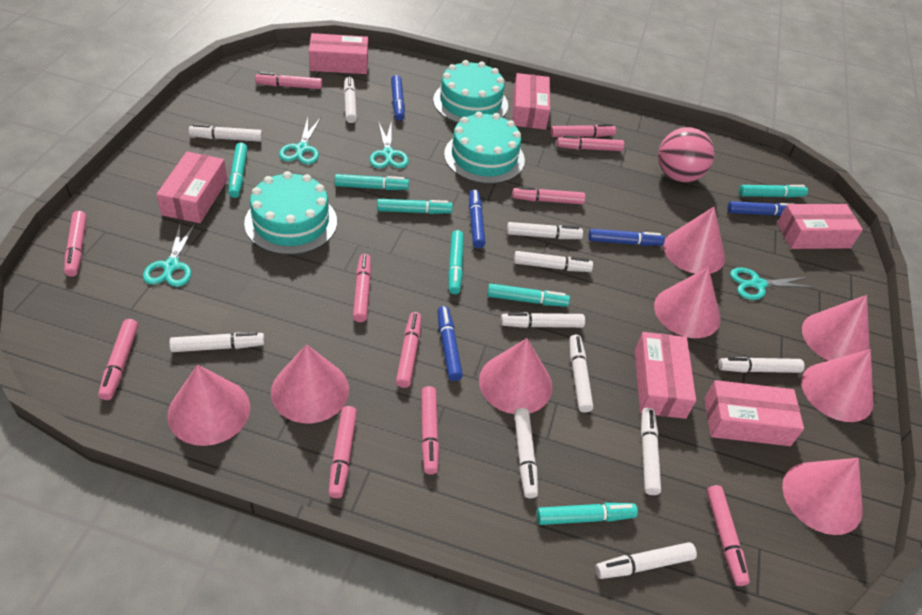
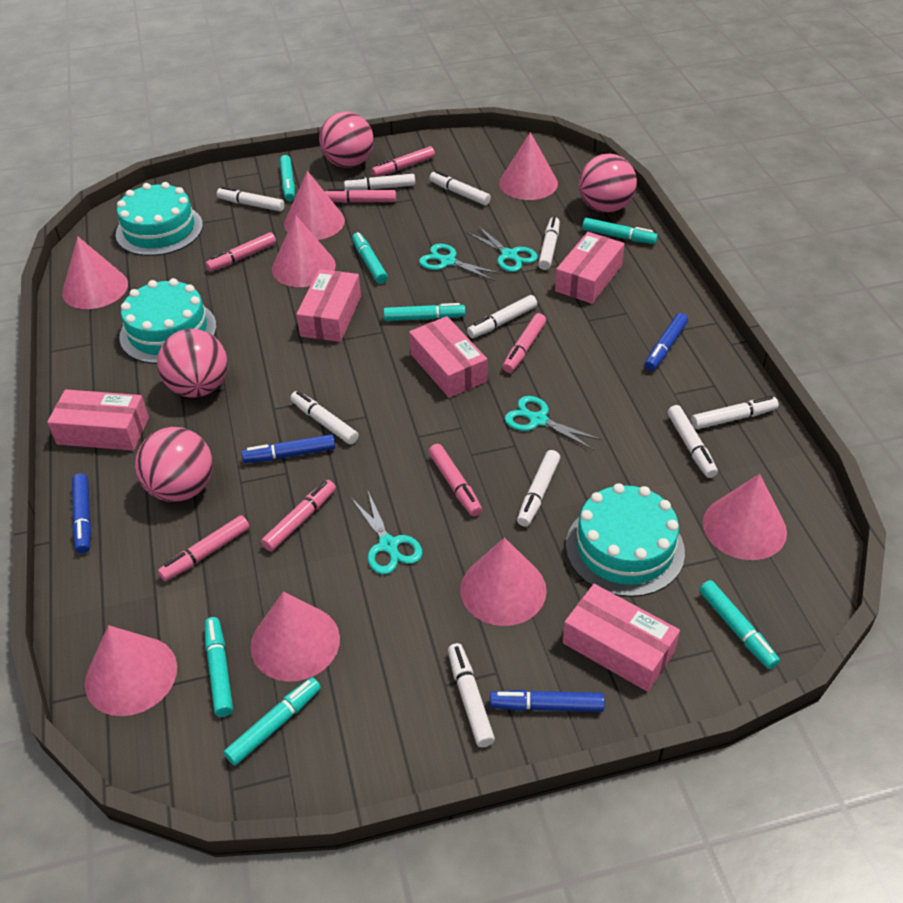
blue marker: 5 -> 4
pink ball: 1 -> 4
pink box: 6 -> 5
pink marker: 11 -> 7
white marker: 11 -> 10

